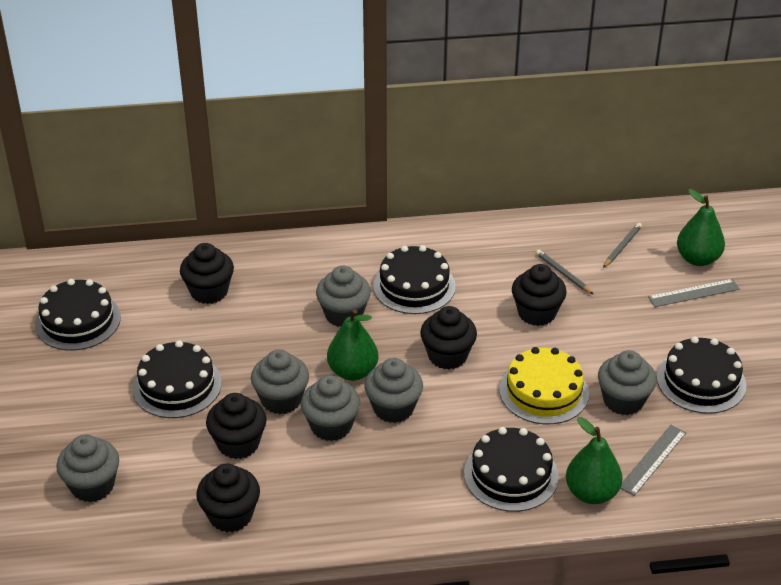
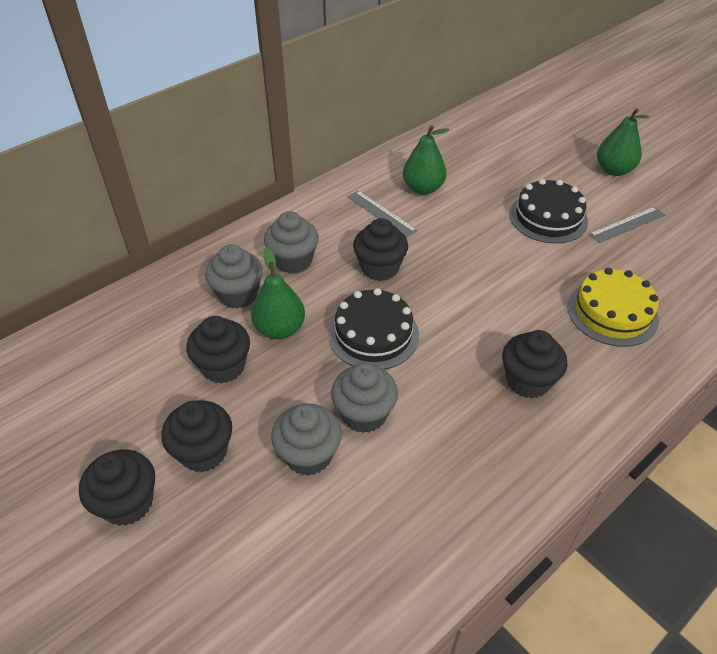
black cake: 5 -> 2
grey cupcake: 6 -> 4
grey pencil: 2 -> 0

